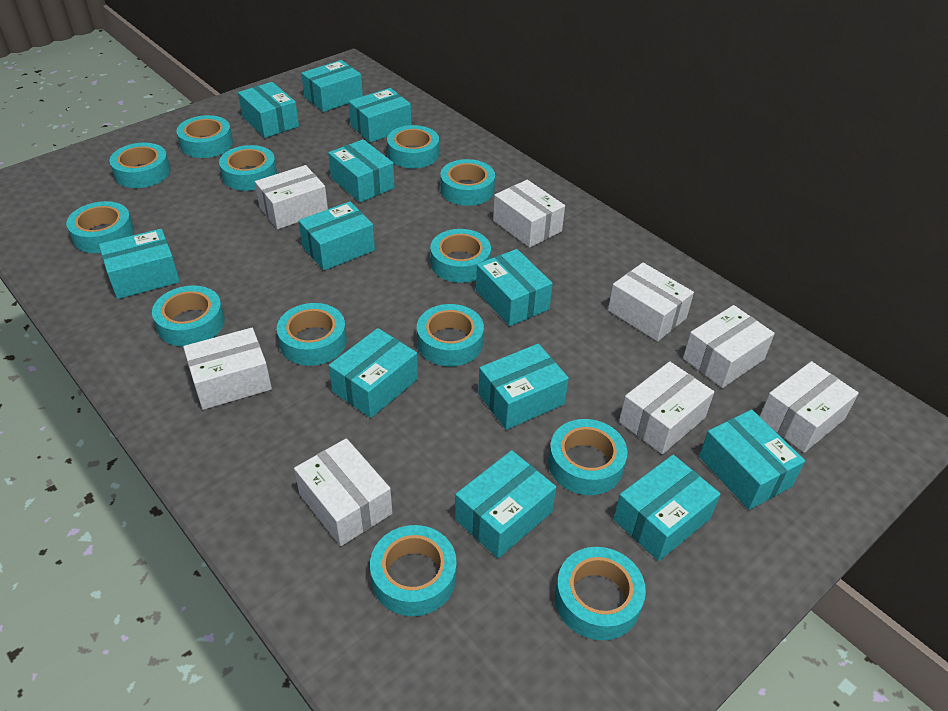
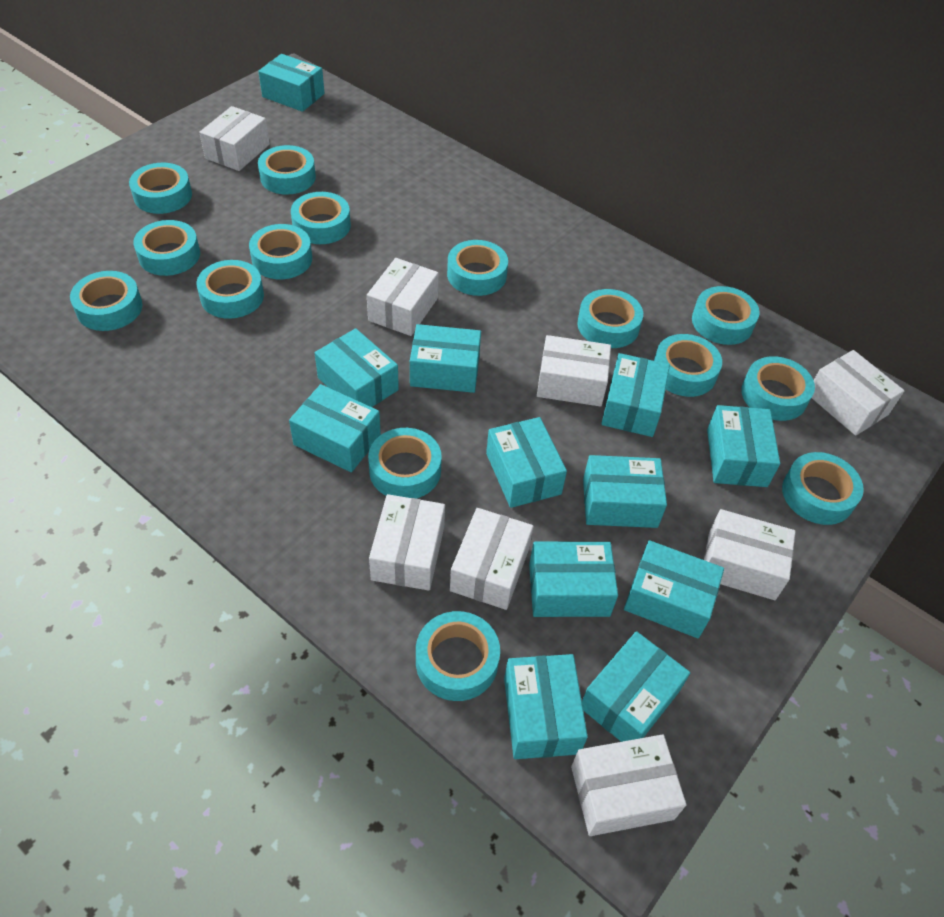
turquoise tape: 13 -> 15

